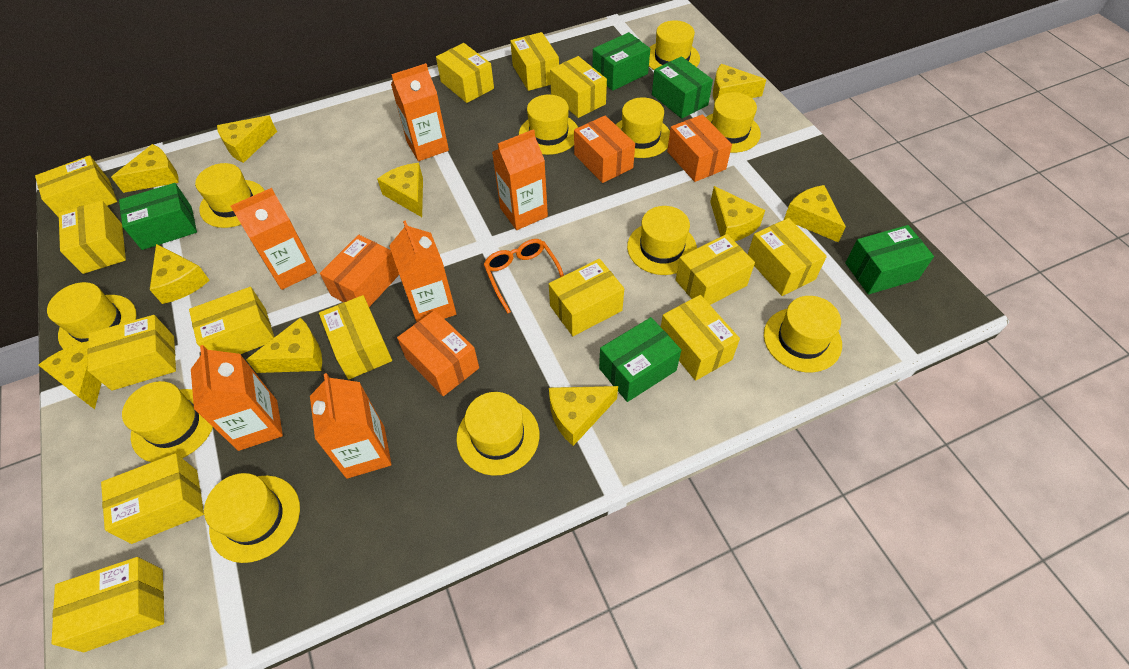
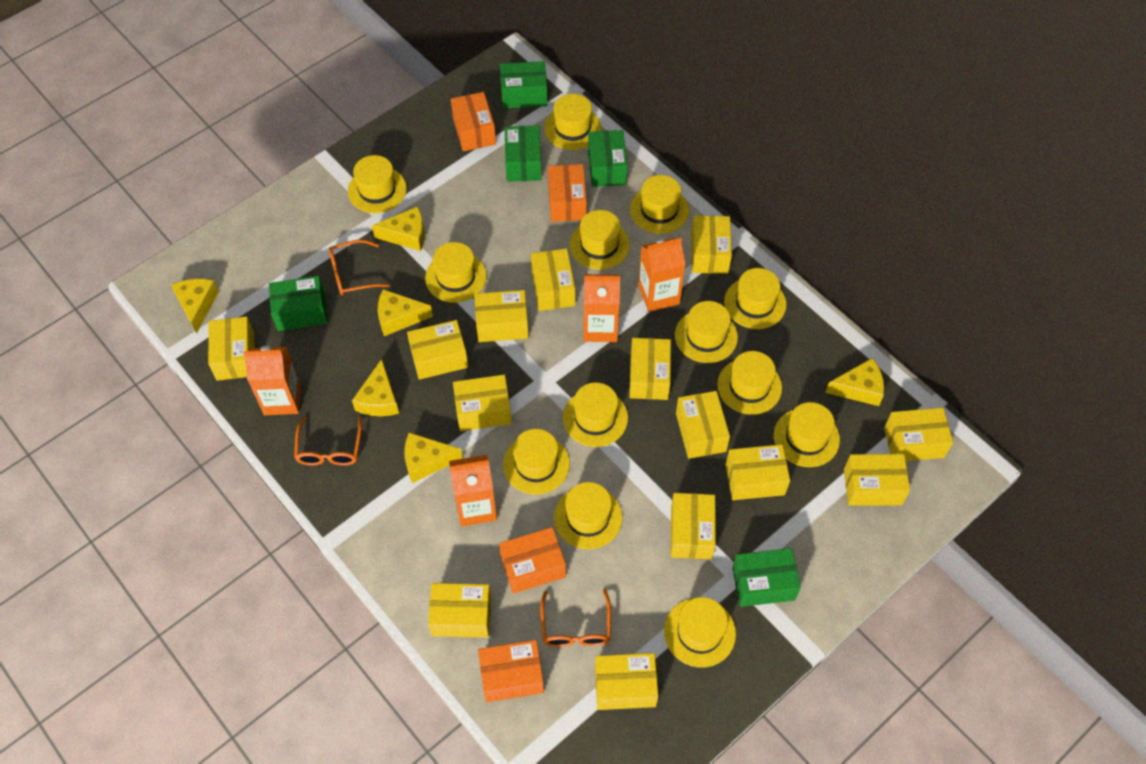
orange carton: 6 -> 4
orange glasses: 1 -> 3
yellow cheese: 10 -> 6
yellow hat: 11 -> 13

